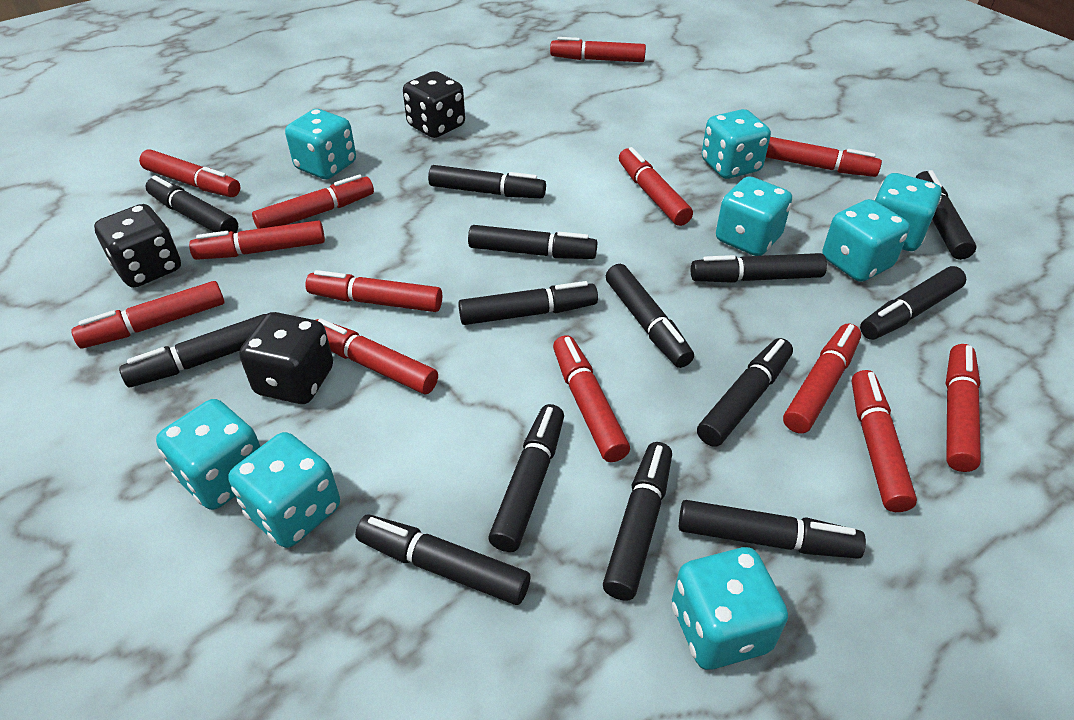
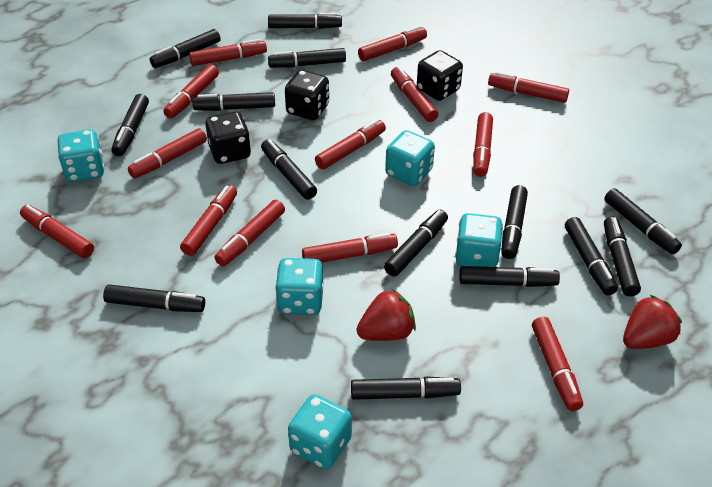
red strawberry: 0 -> 2
turquoise dice: 8 -> 5

